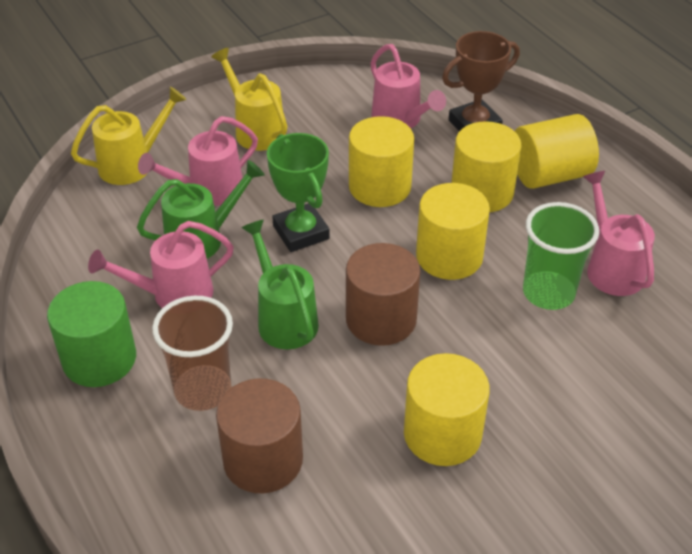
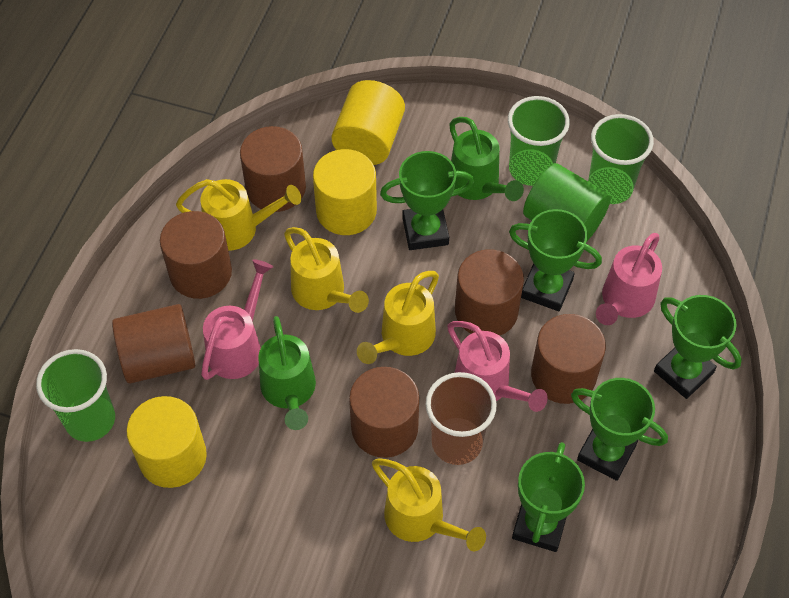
brown cylinder: 2 -> 6
brown trophy: 1 -> 0
green cup: 1 -> 3
green trophy: 1 -> 5
pink watering can: 4 -> 3
yellow cylinder: 5 -> 3
yellow watering can: 2 -> 4

